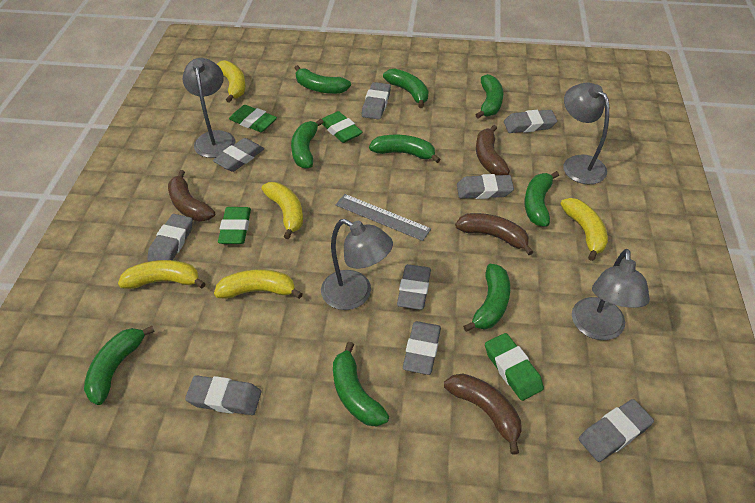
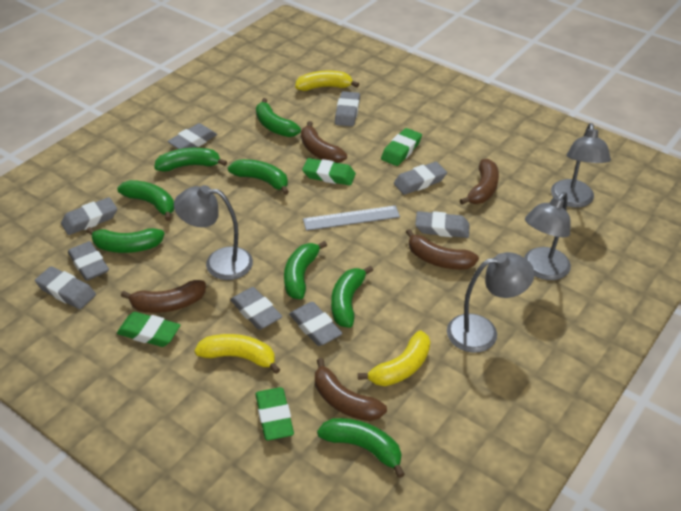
brown banana: 4 -> 5
green banana: 9 -> 8
yellow banana: 5 -> 3

